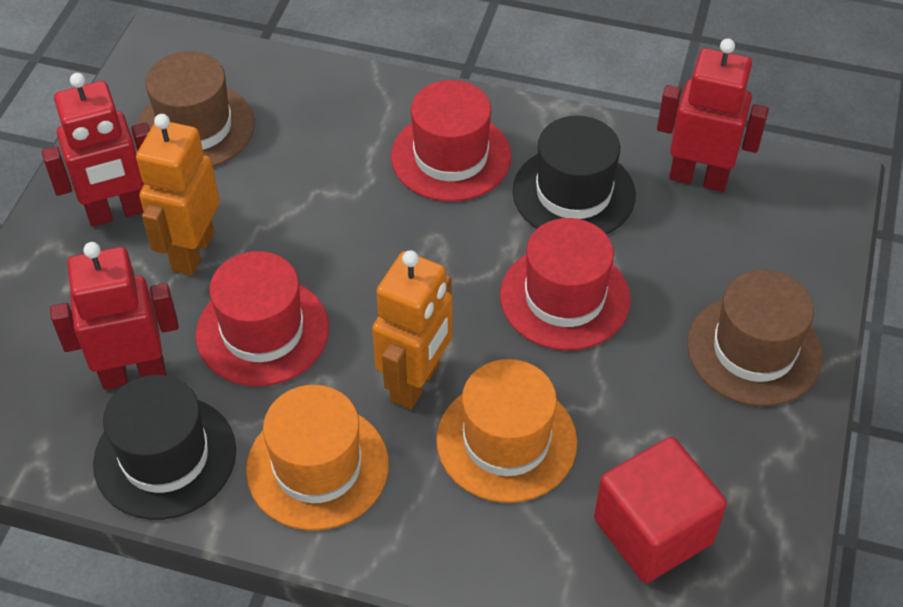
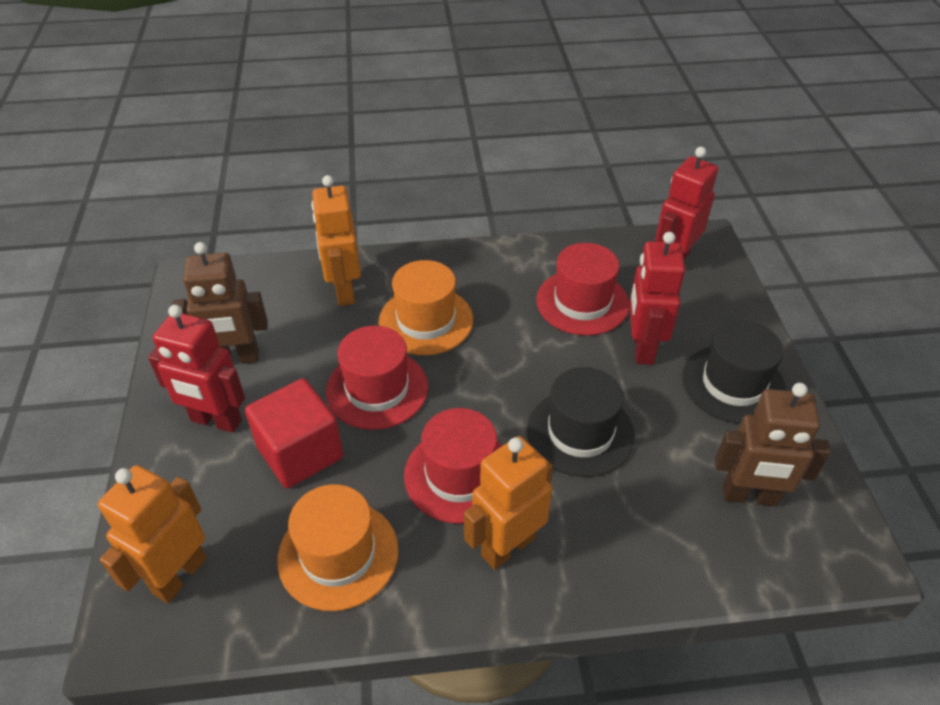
brown hat: 2 -> 0
brown robot: 0 -> 2
orange robot: 2 -> 3

